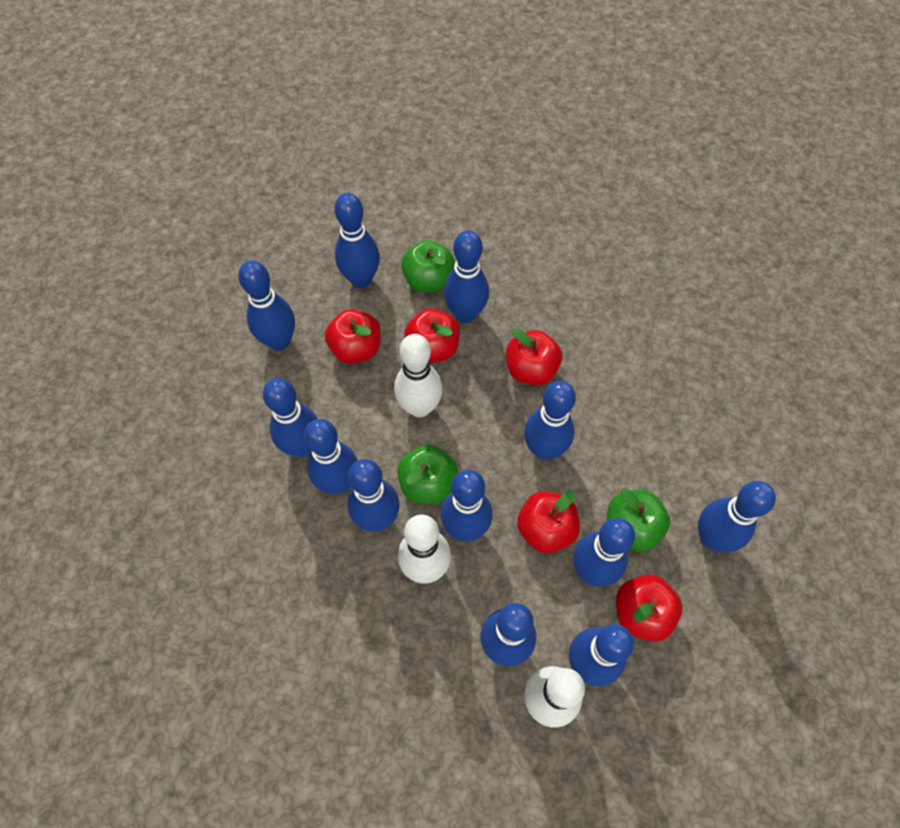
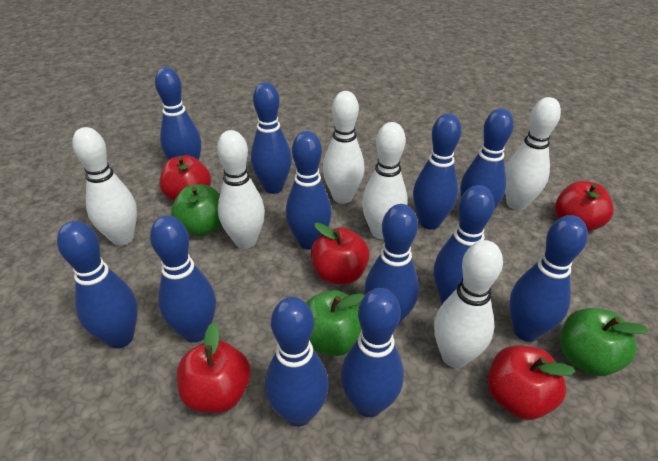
white bowling pin: 3 -> 6

